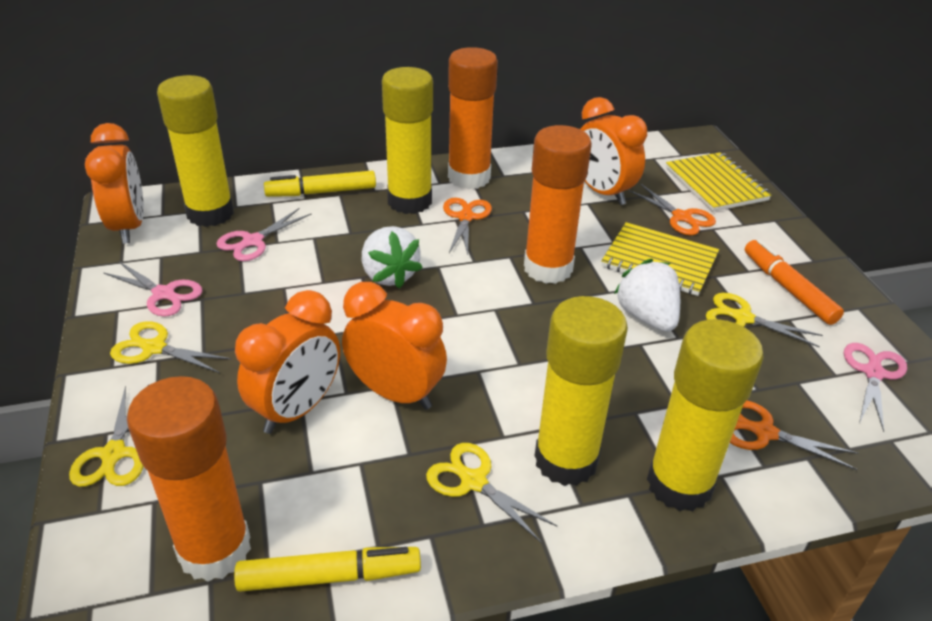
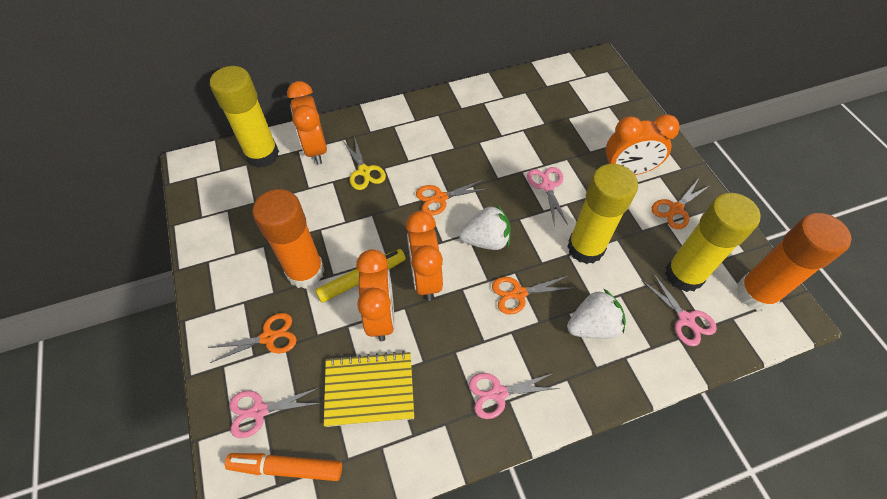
orange glue stick: 3 -> 2
orange scissors: 3 -> 4
pink scissors: 3 -> 4
yellow glue stick: 4 -> 3
yellow marker: 2 -> 1
yellow notebook: 2 -> 1
yellow scissors: 4 -> 1

